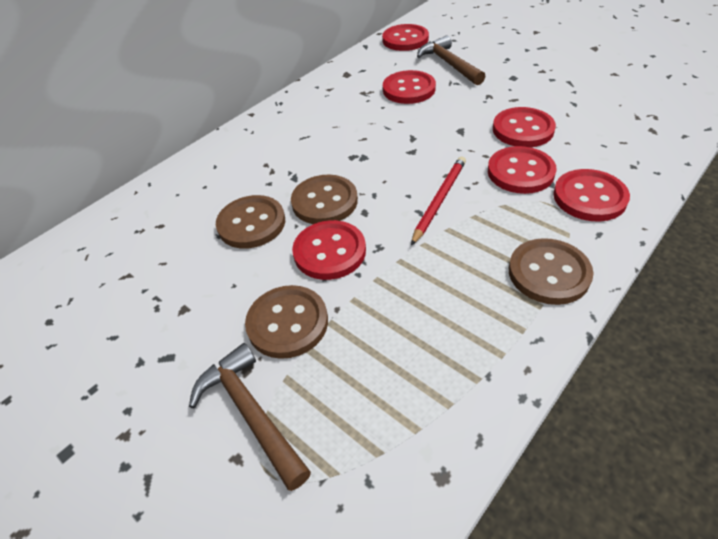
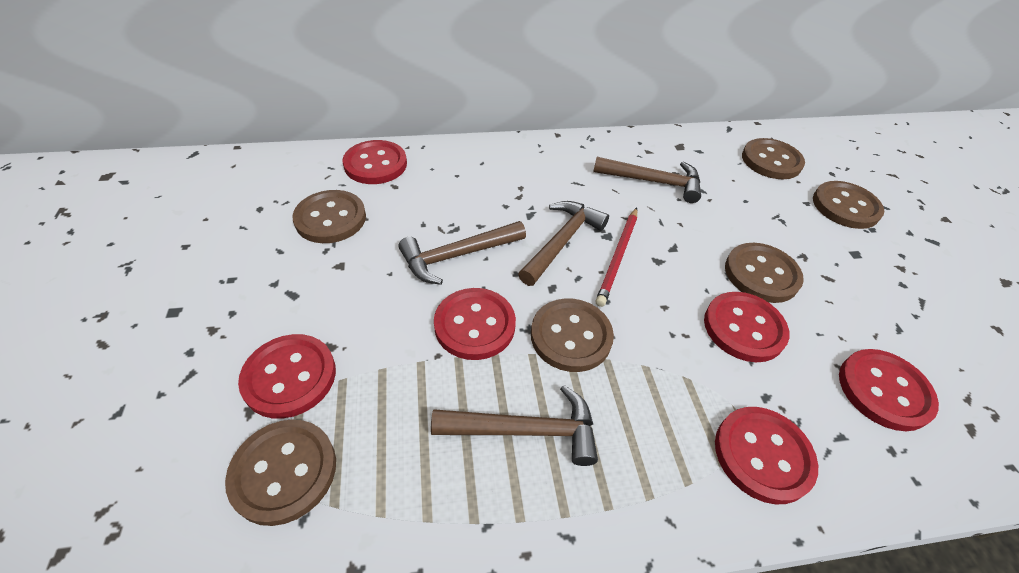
brown button: 4 -> 6
brown hammer: 2 -> 4

